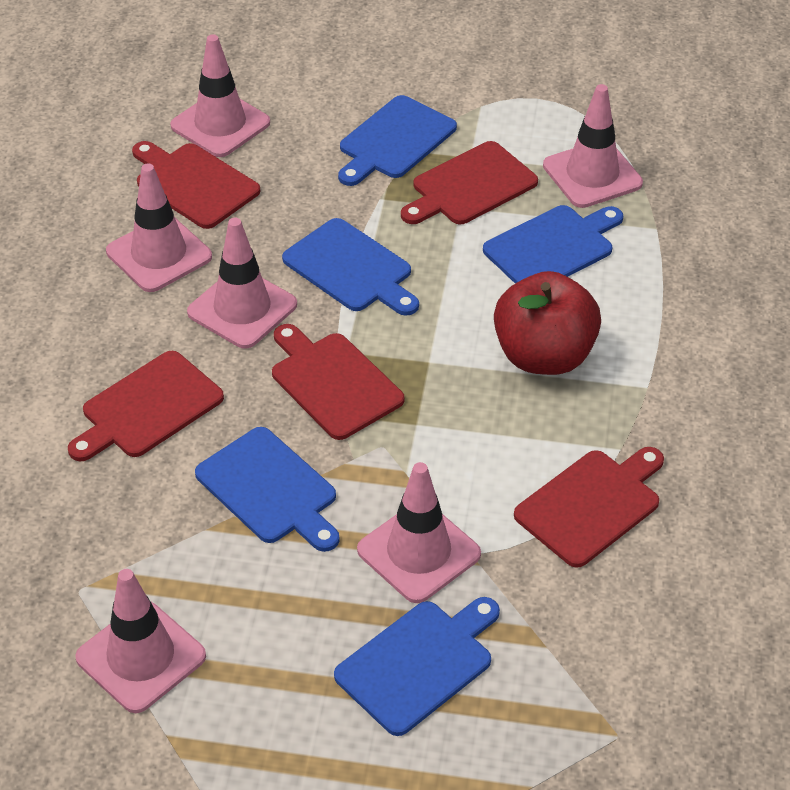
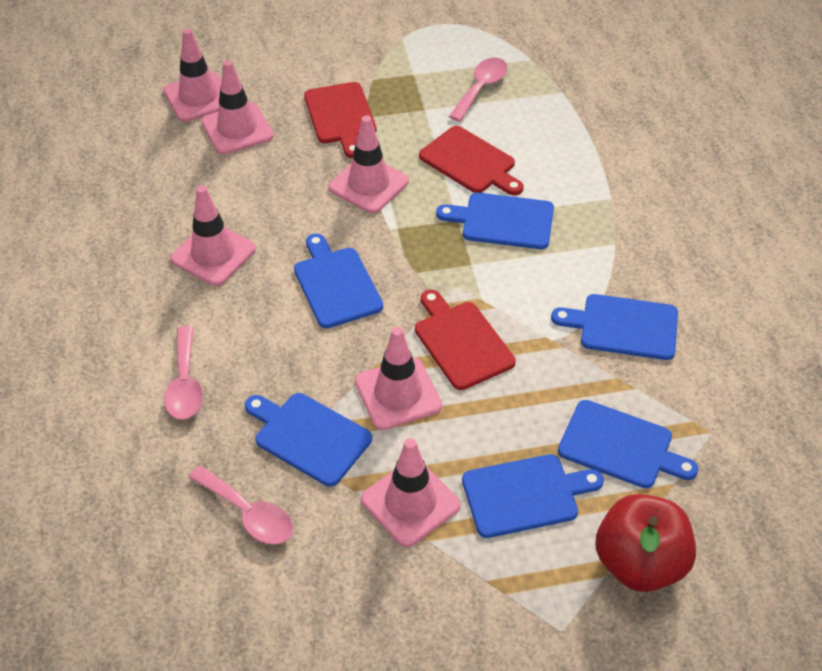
blue cutting board: 5 -> 6
pink spoon: 0 -> 3
red cutting board: 5 -> 3

